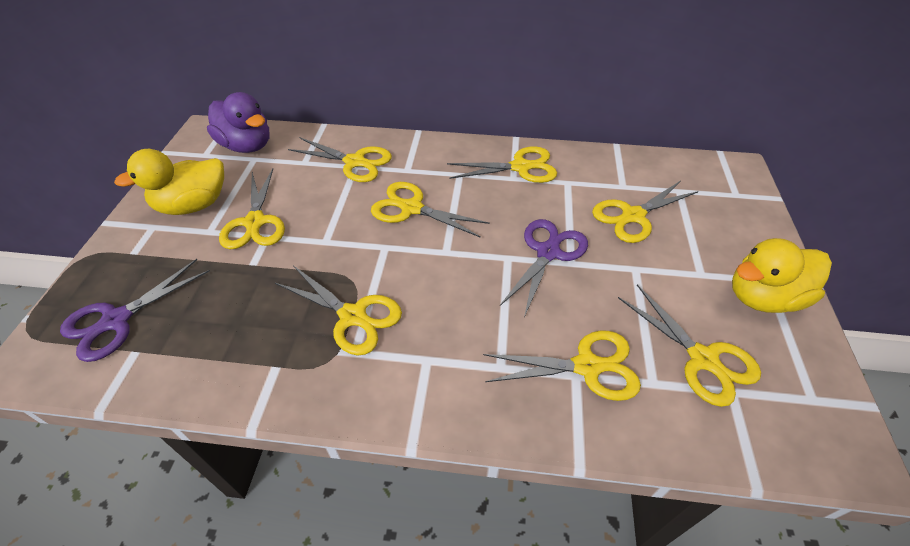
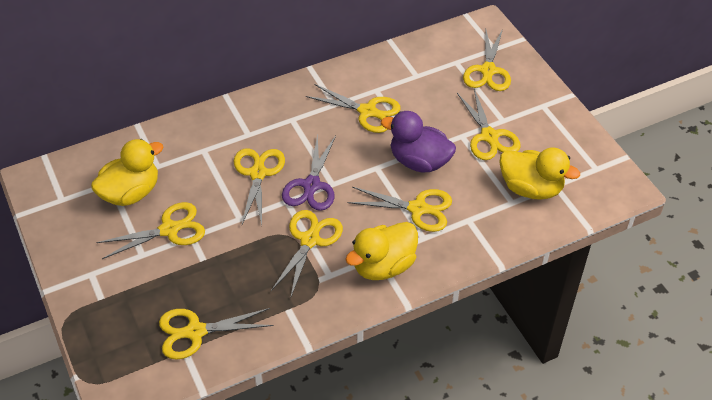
purple scissors: 2 -> 1
yellow duck: 2 -> 3

